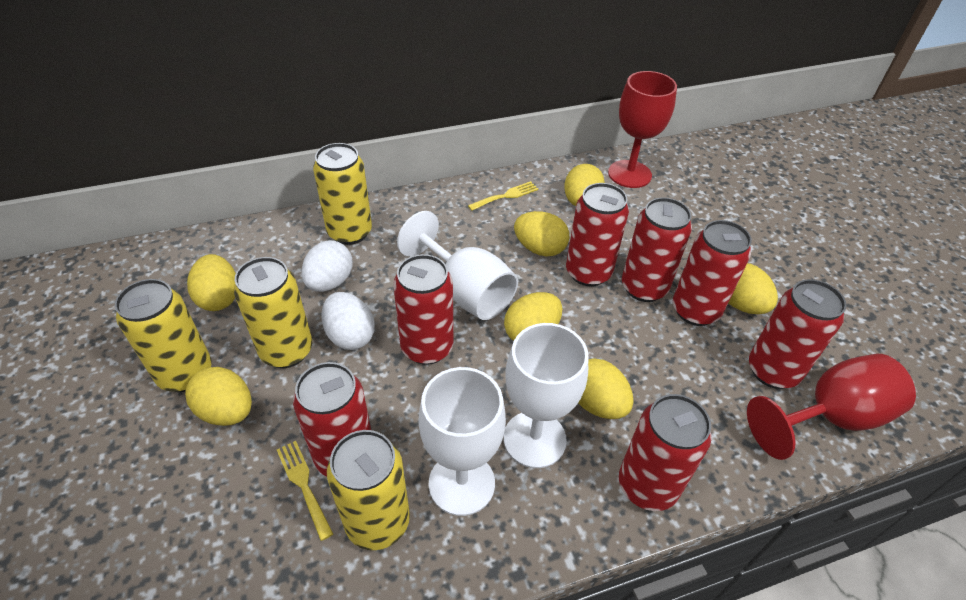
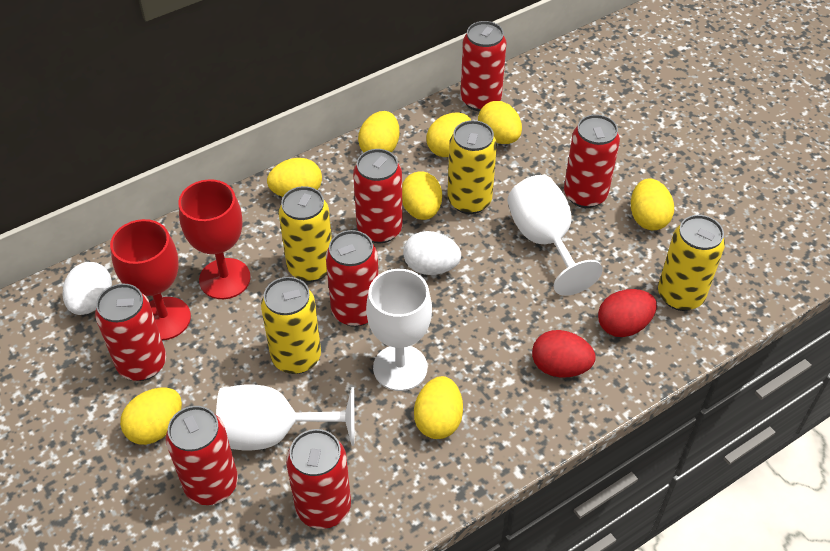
red egg: 0 -> 2
yellow egg: 7 -> 8
yellow fork: 2 -> 0

